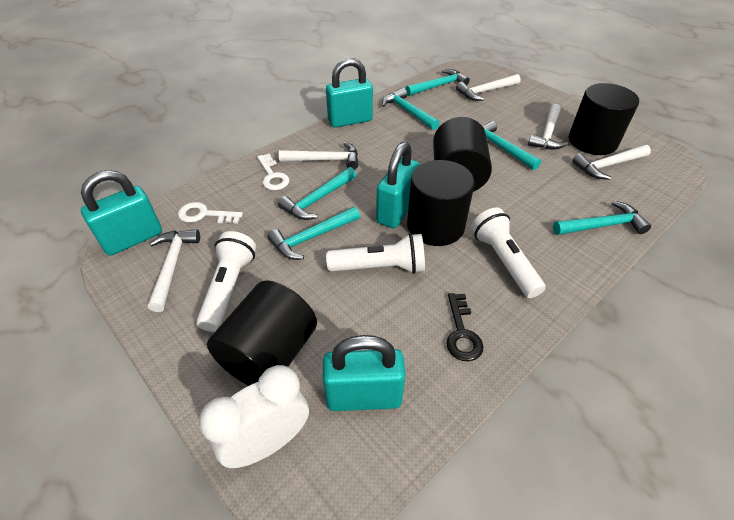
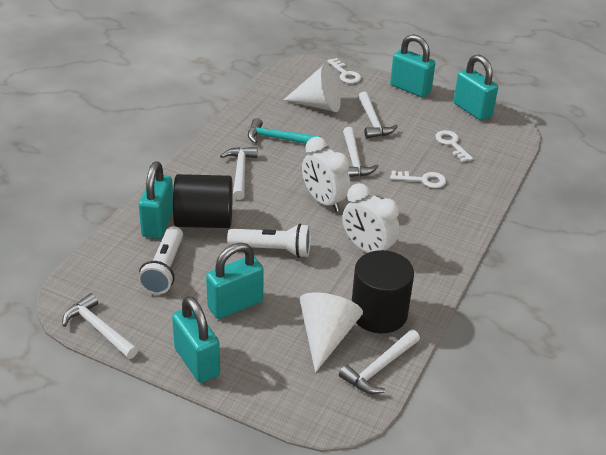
black cylinder: 4 -> 2
black key: 1 -> 0
turquoise hammer: 6 -> 1
turquoise padlock: 4 -> 5
white clock: 1 -> 2
white cone: 0 -> 2
white flashlight: 3 -> 2
white key: 2 -> 3

